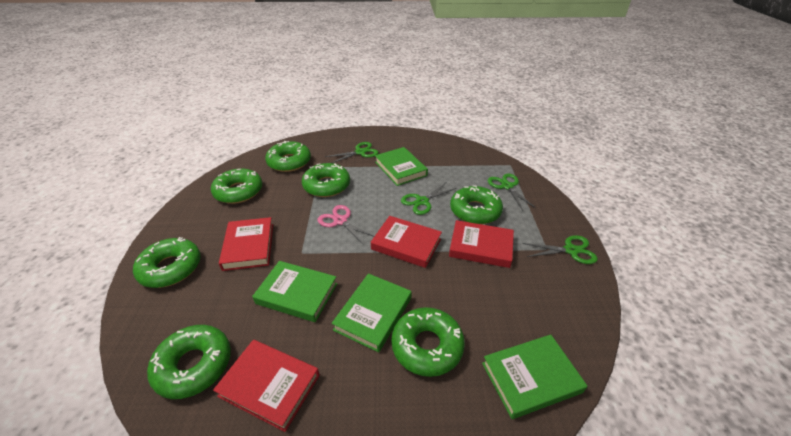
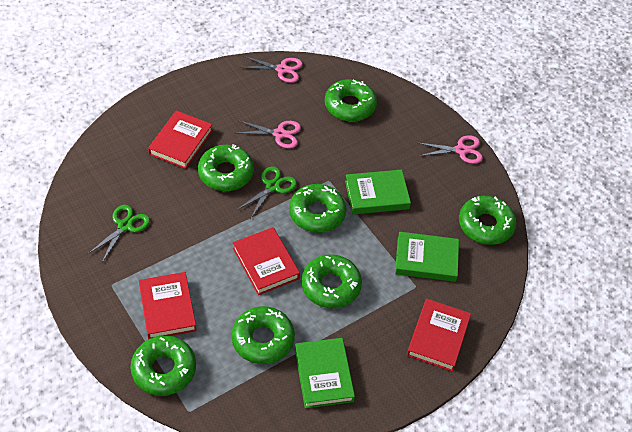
green book: 4 -> 3
green scissors: 4 -> 2
pink scissors: 1 -> 3

